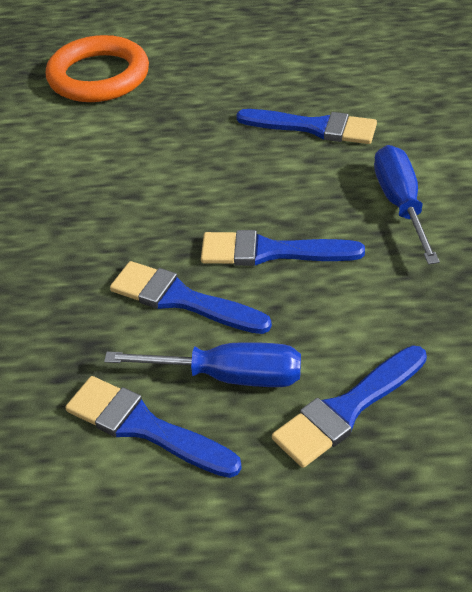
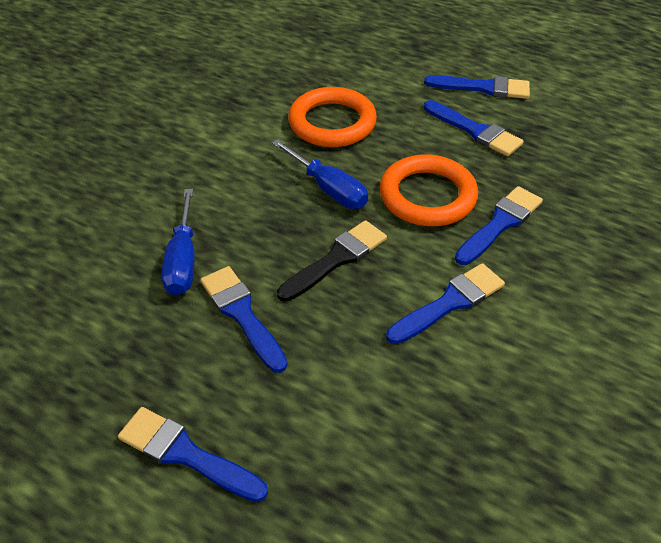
black brush: 0 -> 1
blue brush: 5 -> 6
orange ring: 1 -> 2

